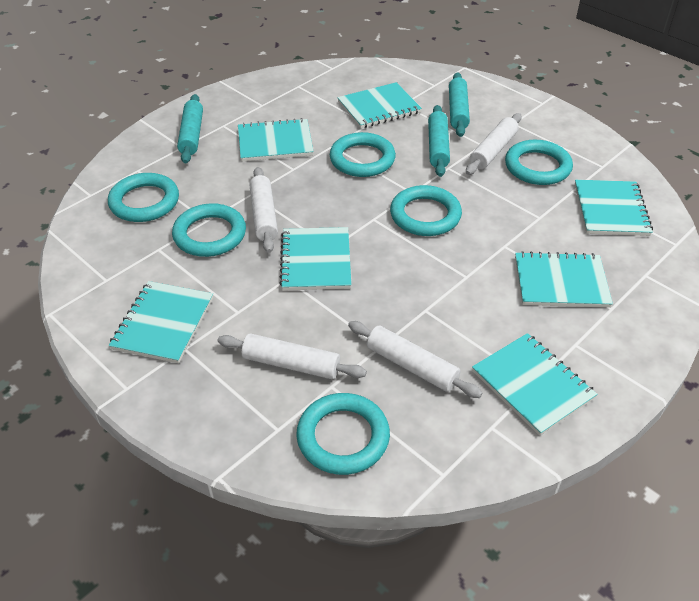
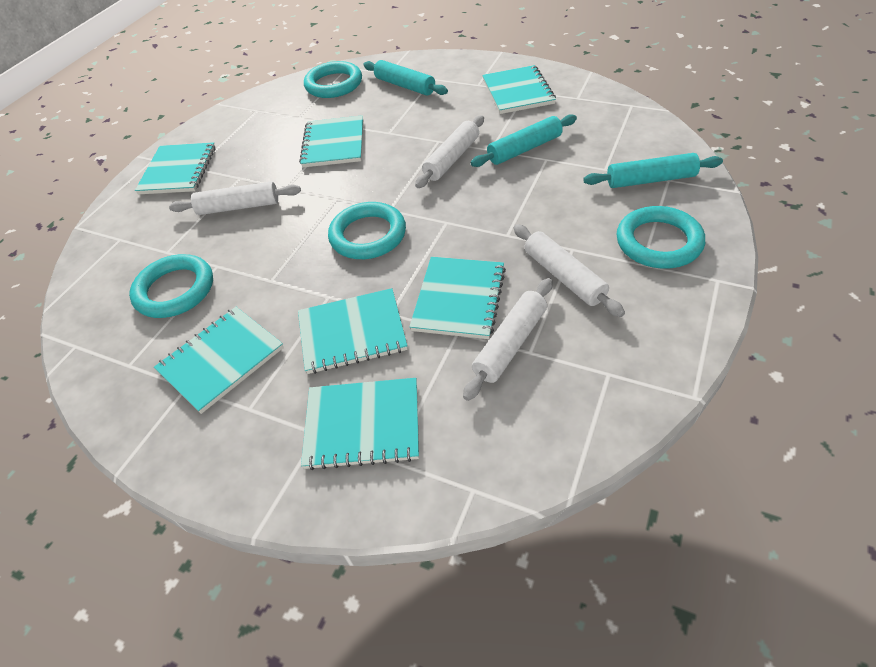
turquoise ring: 6 -> 4

